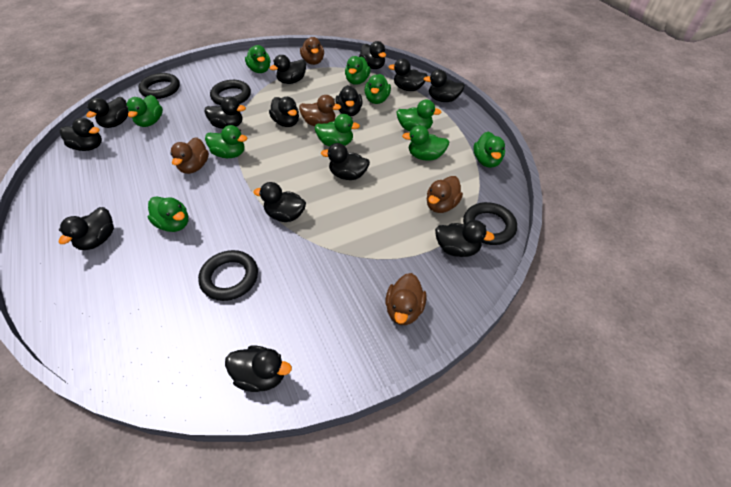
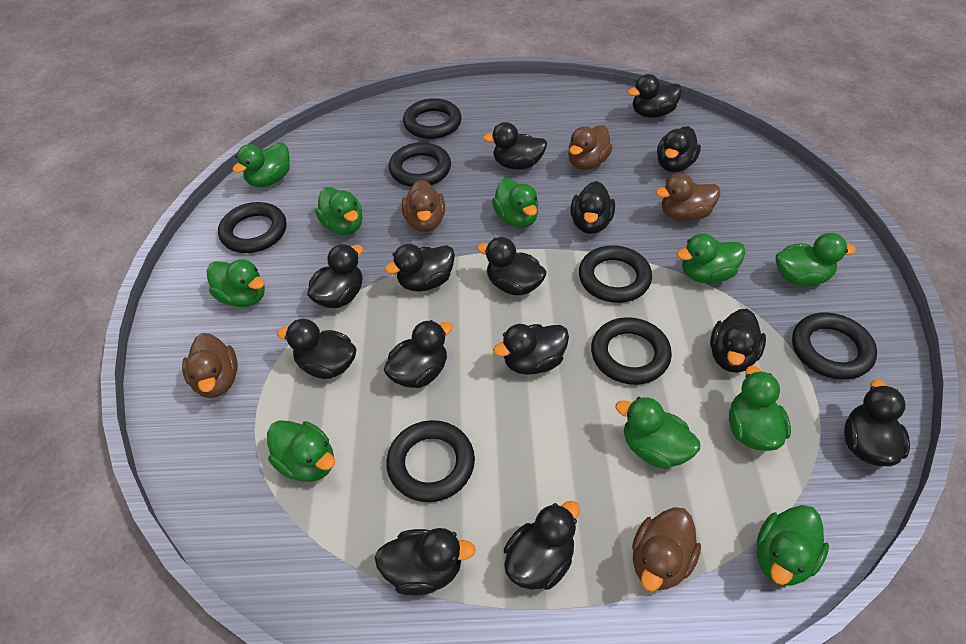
black ring: 4 -> 7

